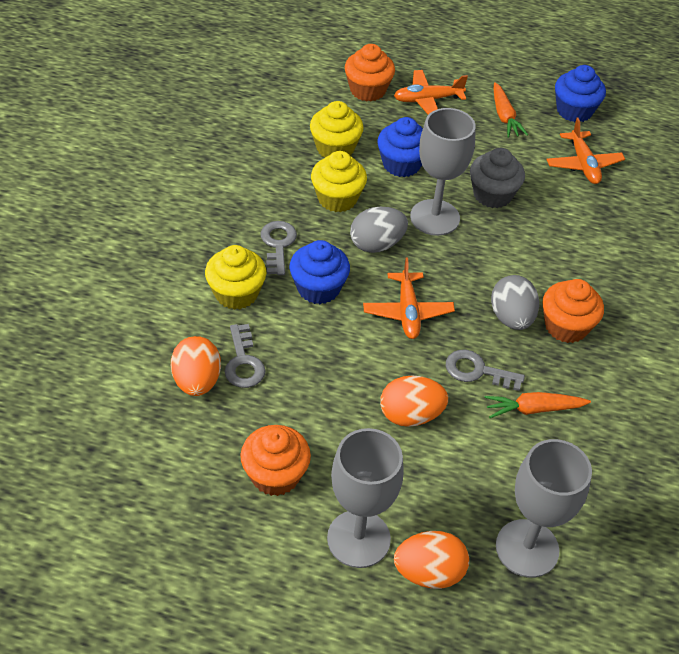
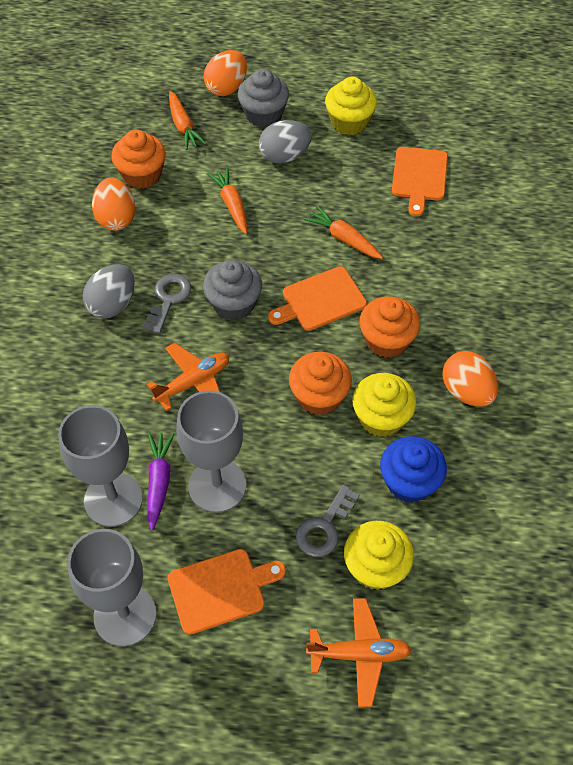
blue cupcake: 3 -> 1
grey cupcake: 1 -> 2
grey key: 3 -> 2
orange carrot: 2 -> 3
orange cutting board: 0 -> 3
orange plane: 3 -> 2
purple carrot: 0 -> 1

